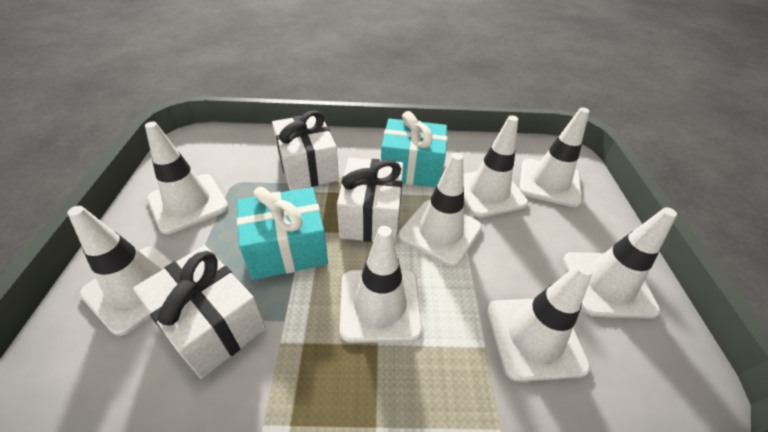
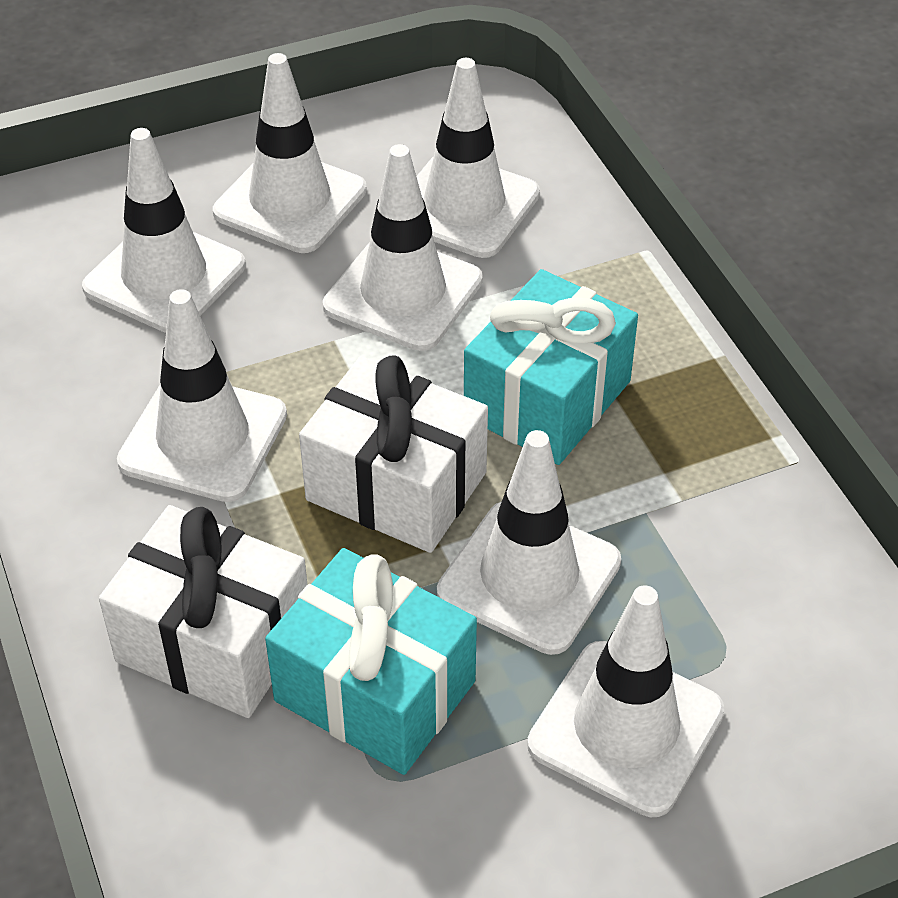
white gift: 3 -> 2
white traffic cone: 8 -> 7

